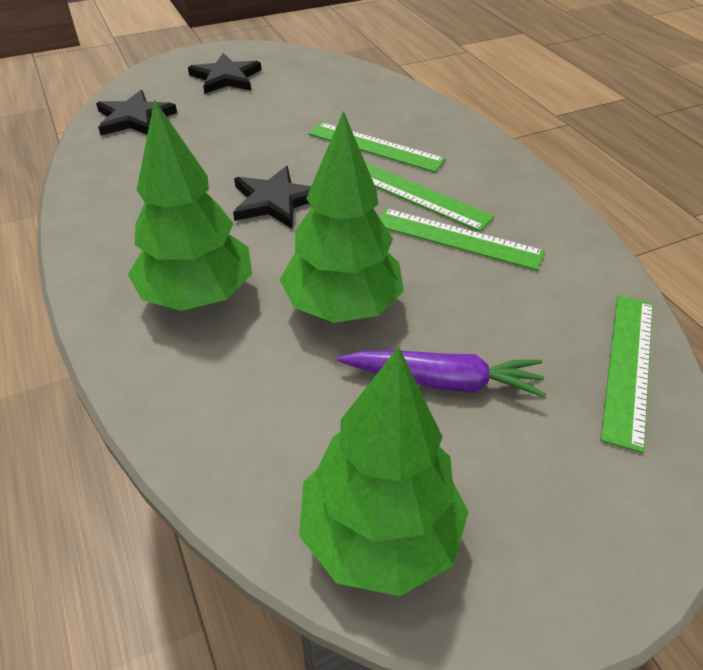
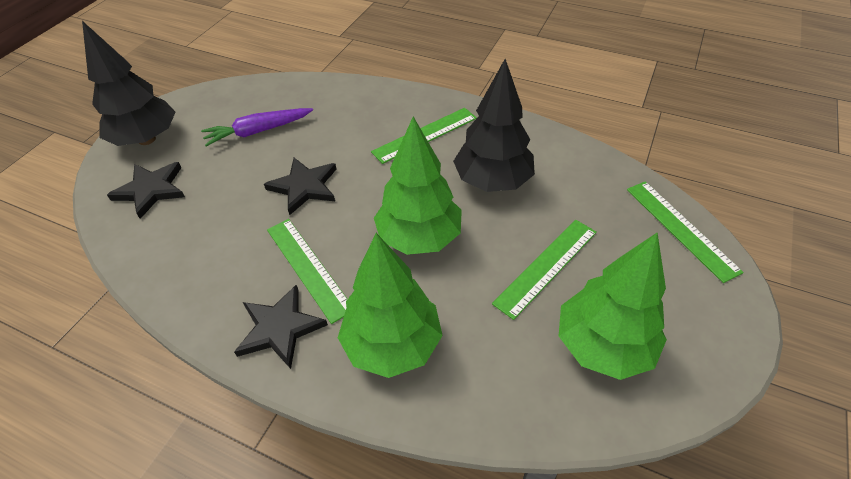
black tree: 0 -> 2

